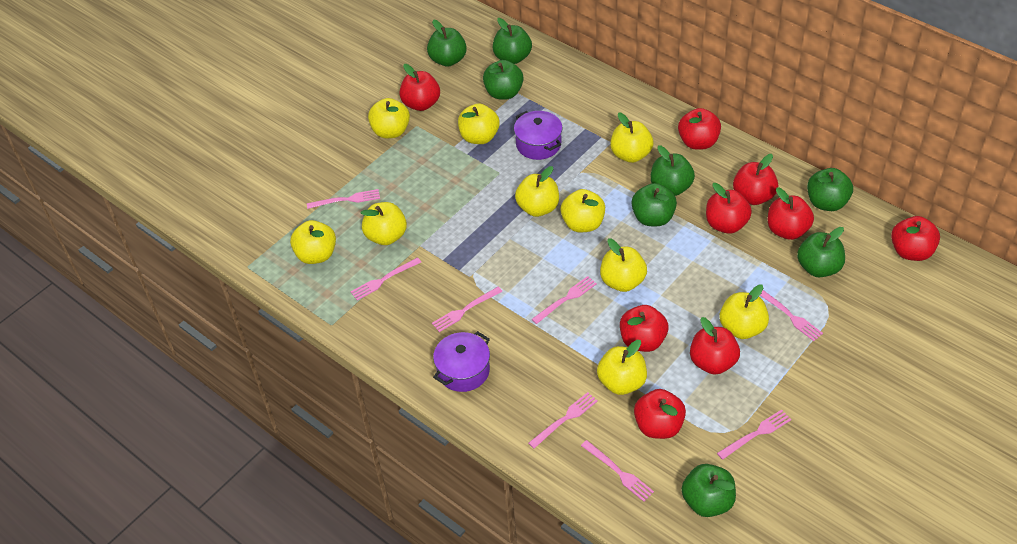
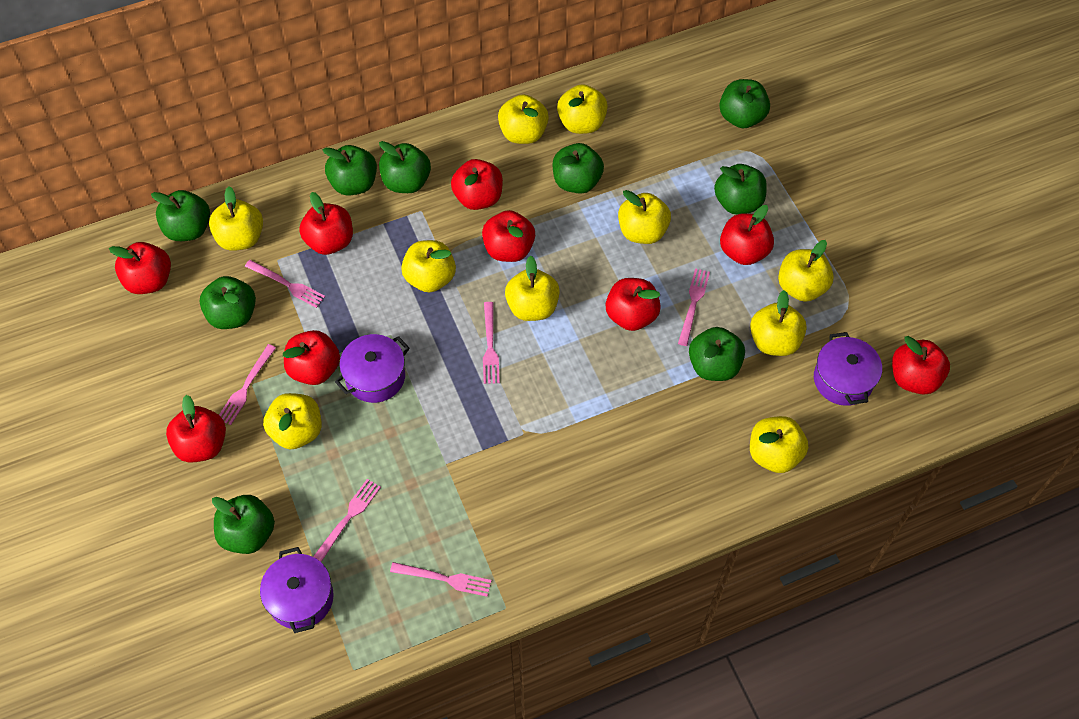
green apple: 8 -> 9
pink fork: 8 -> 6
purple pot: 2 -> 3

